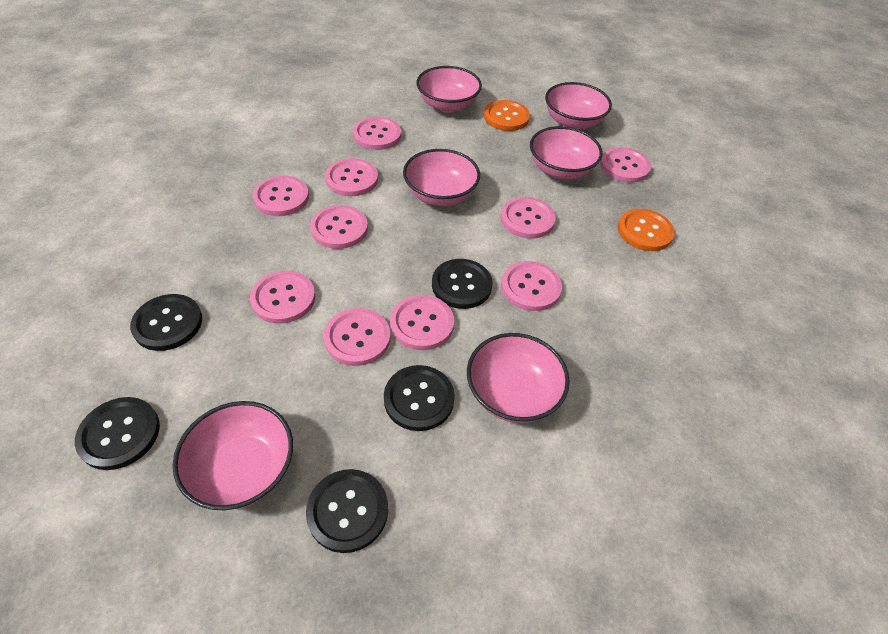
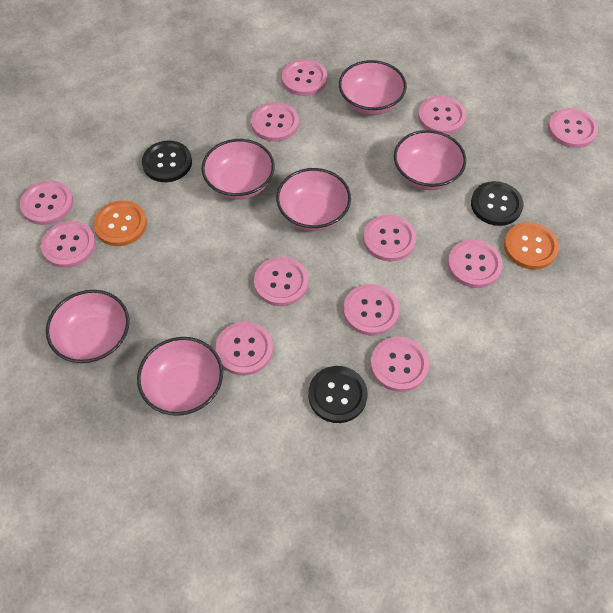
black button: 5 -> 3
pink button: 10 -> 12

